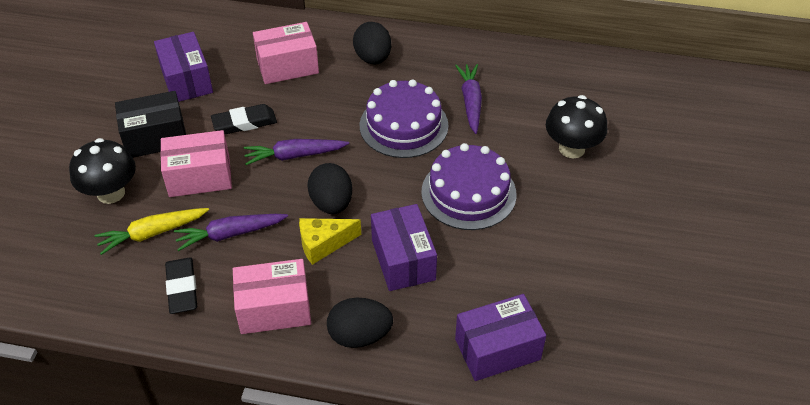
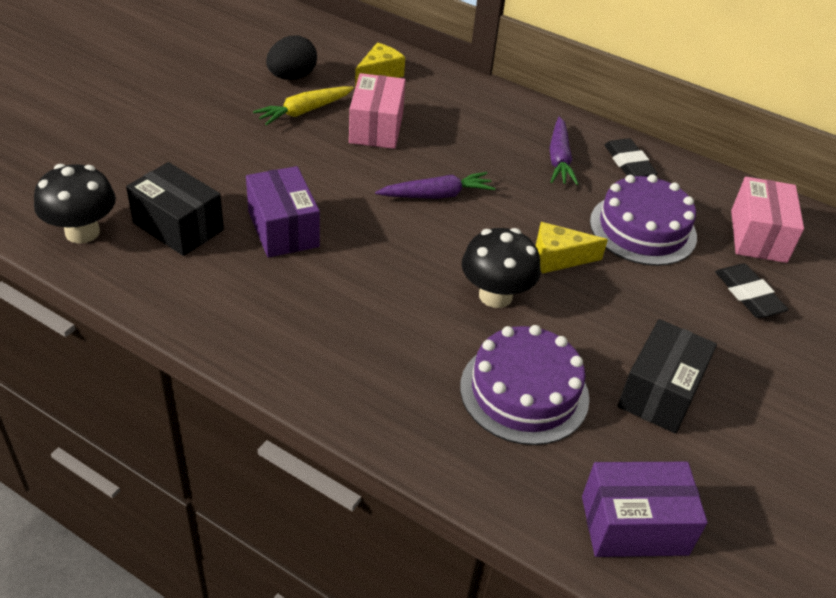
black box: 1 -> 2
black egg: 3 -> 1
pink box: 3 -> 2
purple box: 3 -> 2
purple carrot: 3 -> 2
yellow cheese: 1 -> 2

